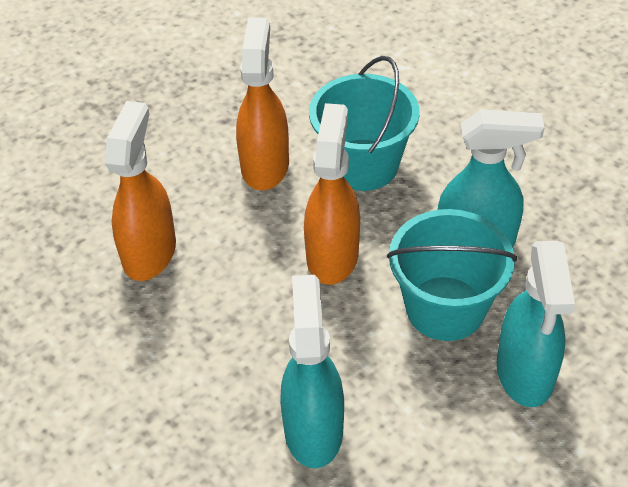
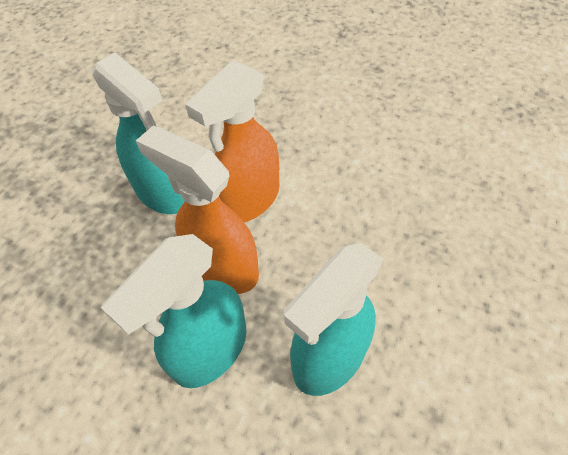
orange spray bottle: 3 -> 2
turquoise bucket: 2 -> 0

